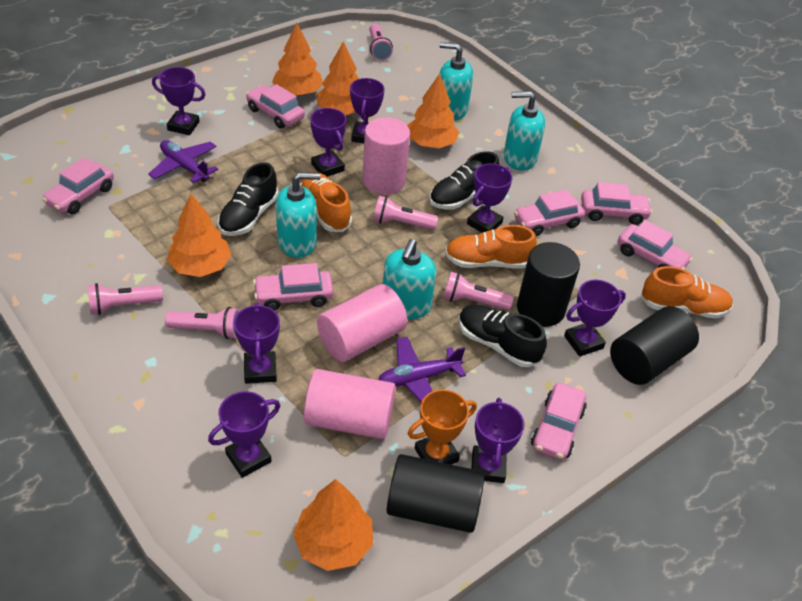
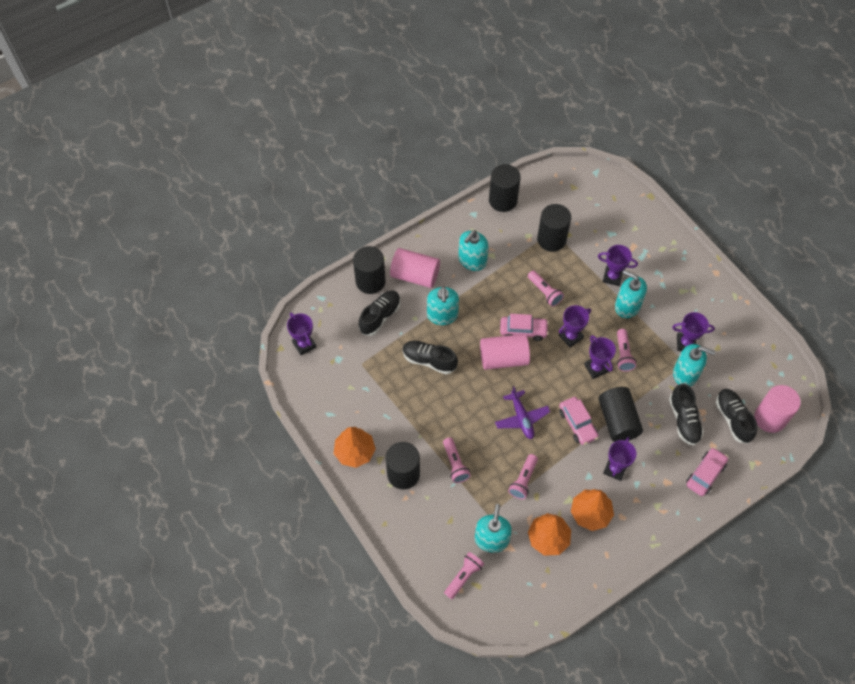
black cylinder: 3 -> 5
black shoe: 3 -> 4
orange shoe: 3 -> 0
orange tree: 5 -> 3
orange trophy: 1 -> 0
pink car: 7 -> 3
purple plane: 2 -> 1
purple trophy: 8 -> 6
turquoise soap dispenser: 4 -> 5

